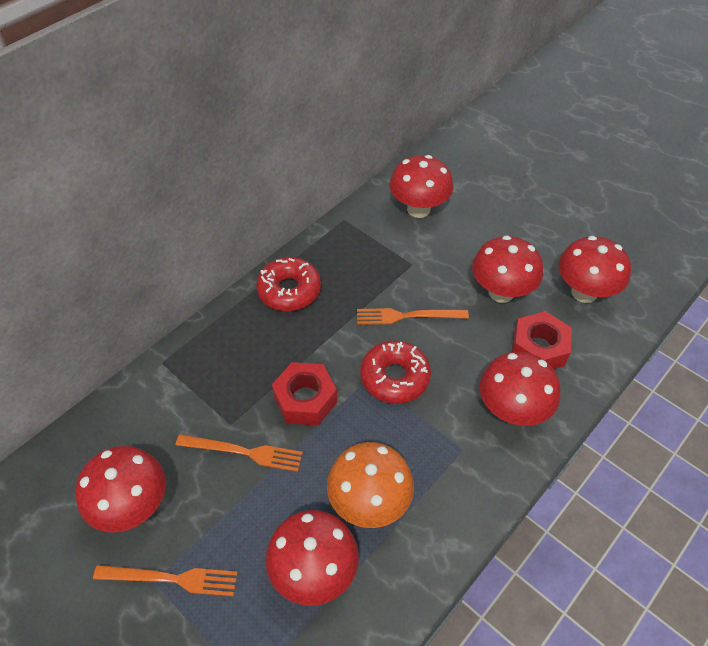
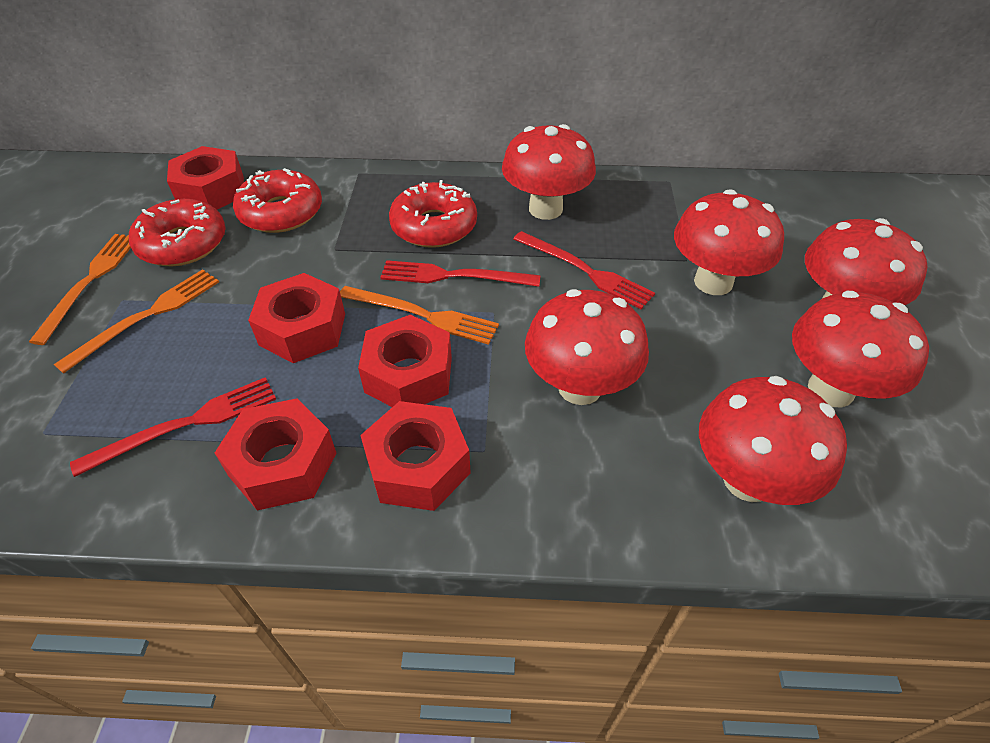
orange mushroom: 1 -> 0
red donut: 2 -> 3
red fork: 0 -> 3
red nut: 2 -> 5

